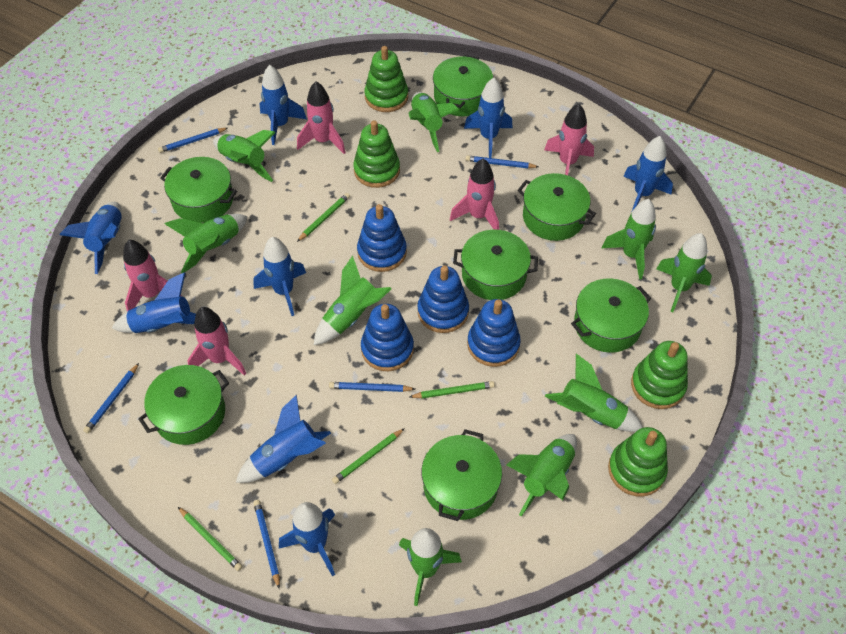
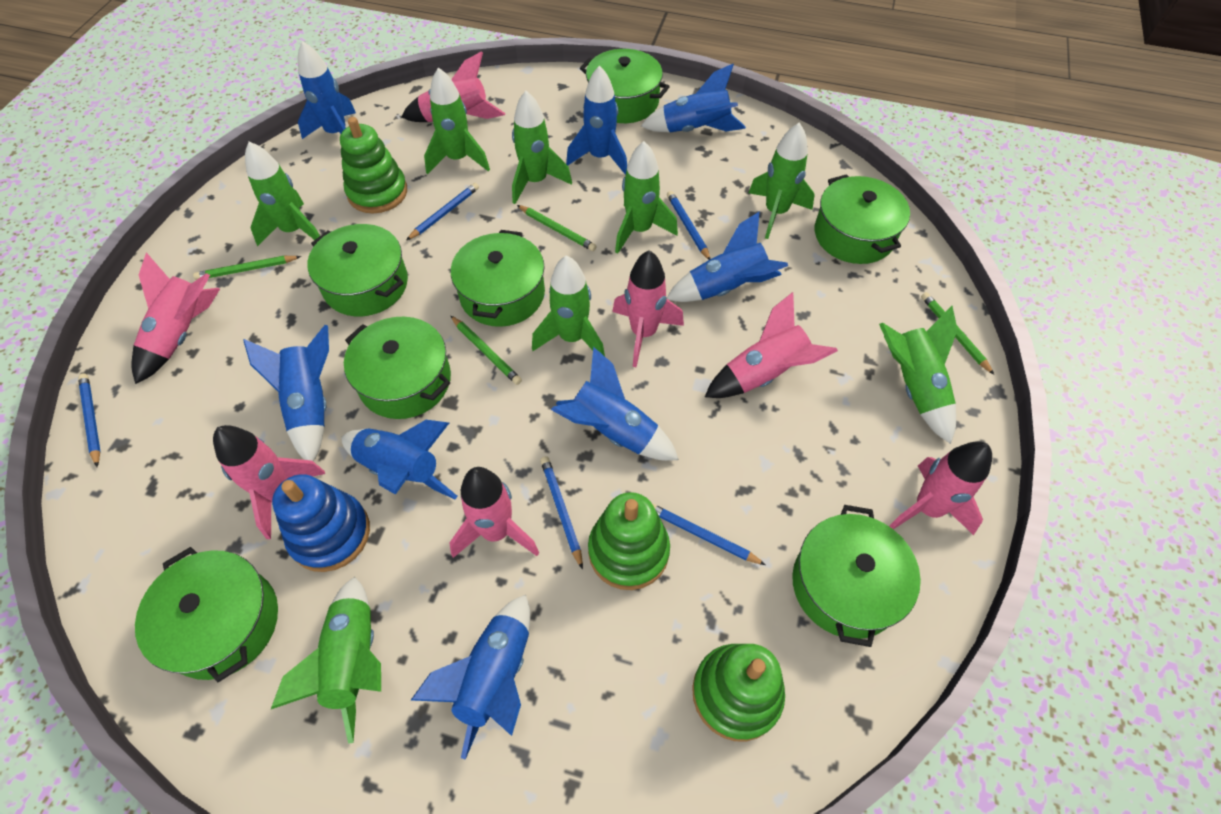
blue stacking toy: 4 -> 1
green rocket: 9 -> 8
green stacking toy: 4 -> 3
pink rocket: 5 -> 7

